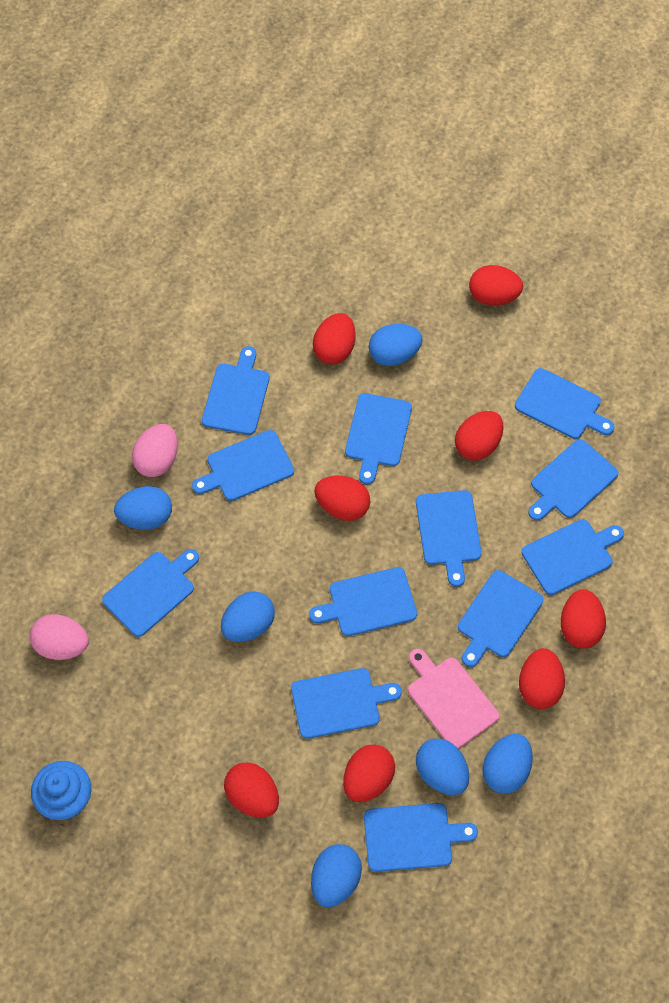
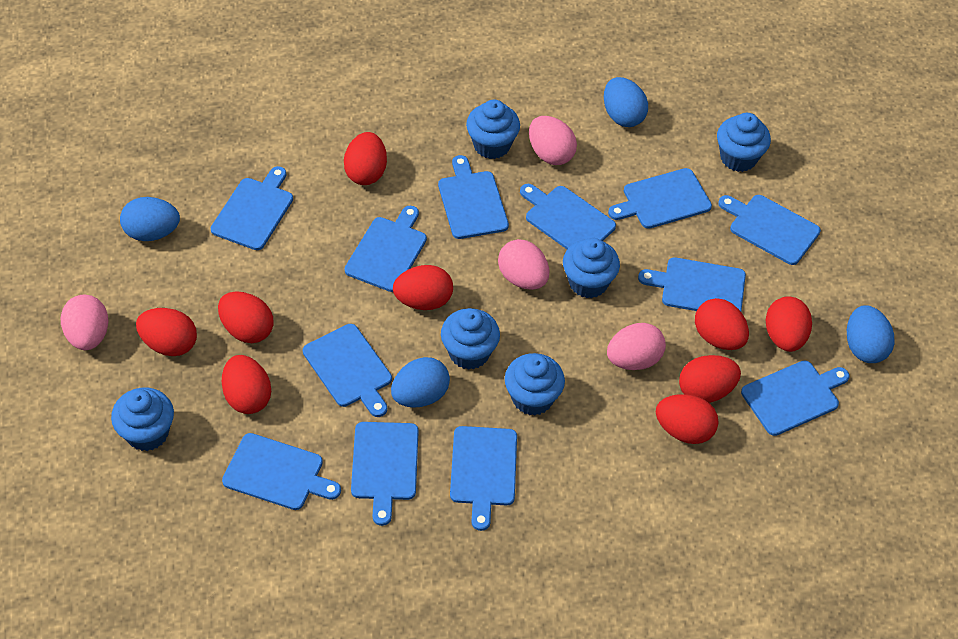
blue cupcake: 1 -> 6
blue egg: 6 -> 4
pink cutting board: 1 -> 0
pink egg: 2 -> 4
red egg: 8 -> 9

